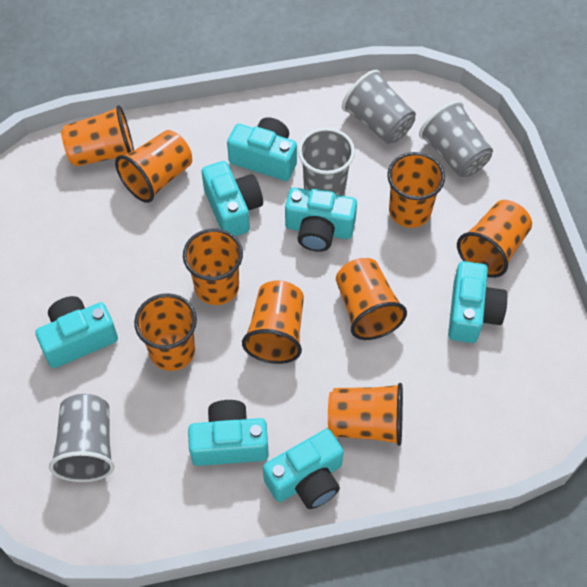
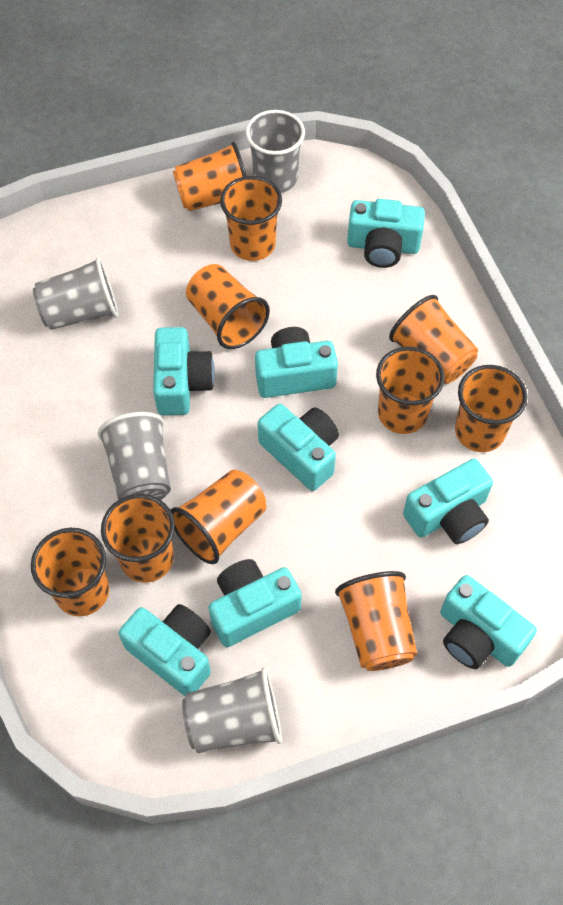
orange cup: 9 -> 10
turquoise camera: 7 -> 8

